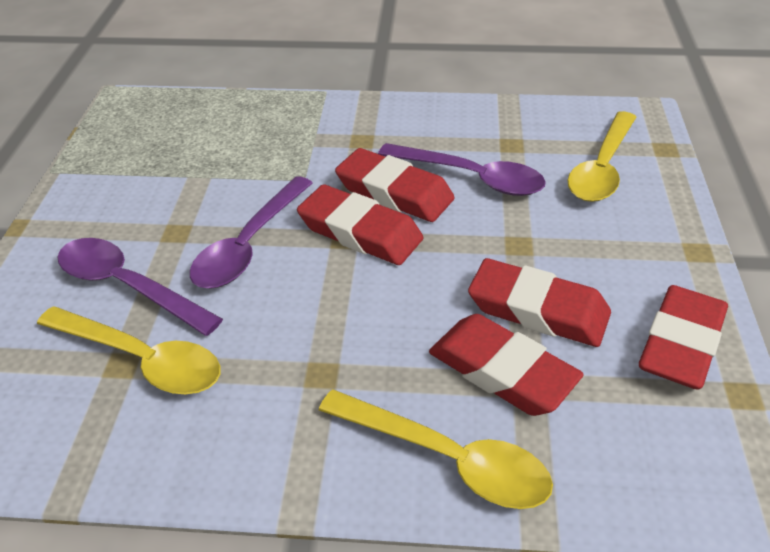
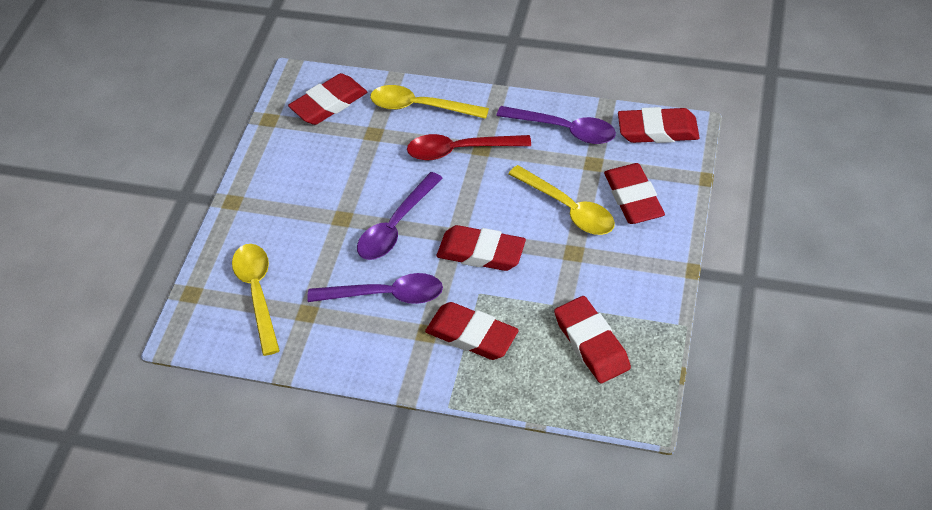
red eraser: 5 -> 6
red spoon: 0 -> 1

